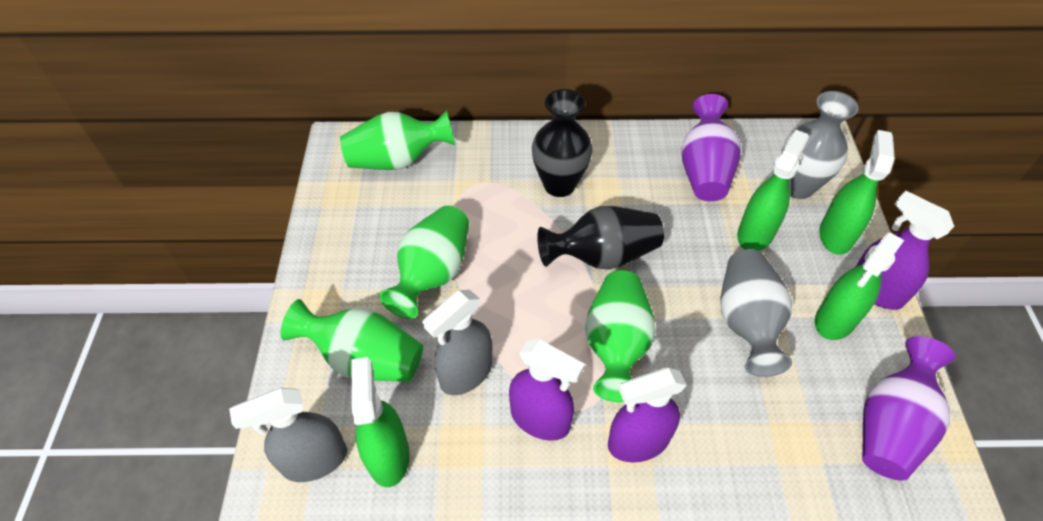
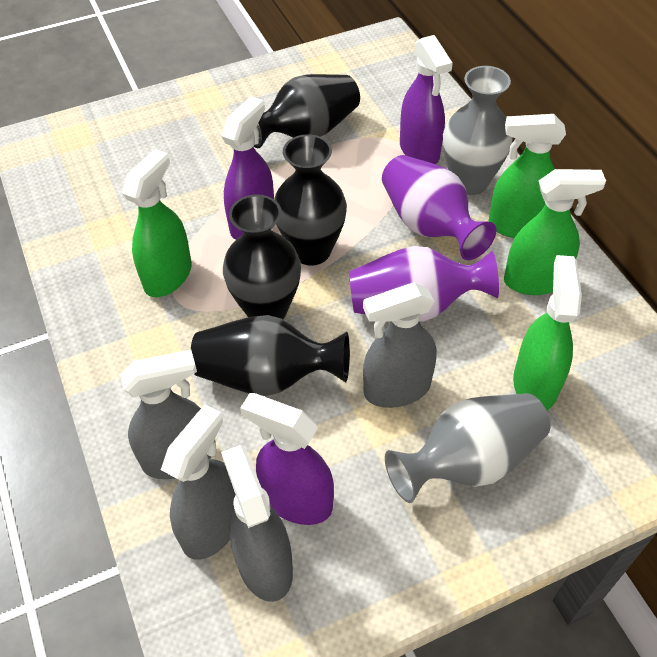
black vase: 2 -> 4
green vase: 4 -> 0
grey spray bottle: 2 -> 4

